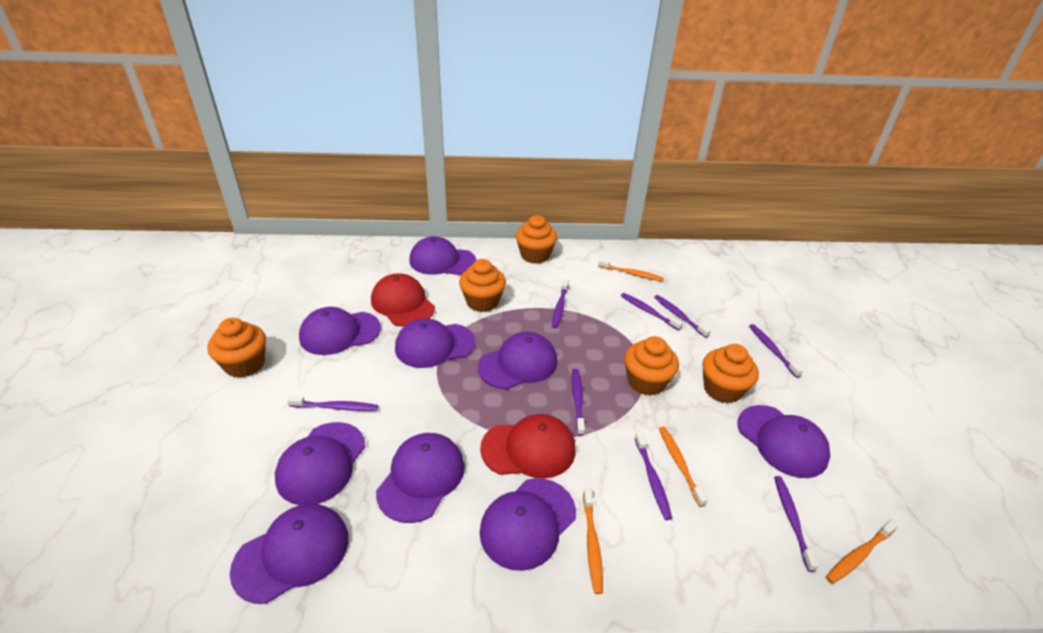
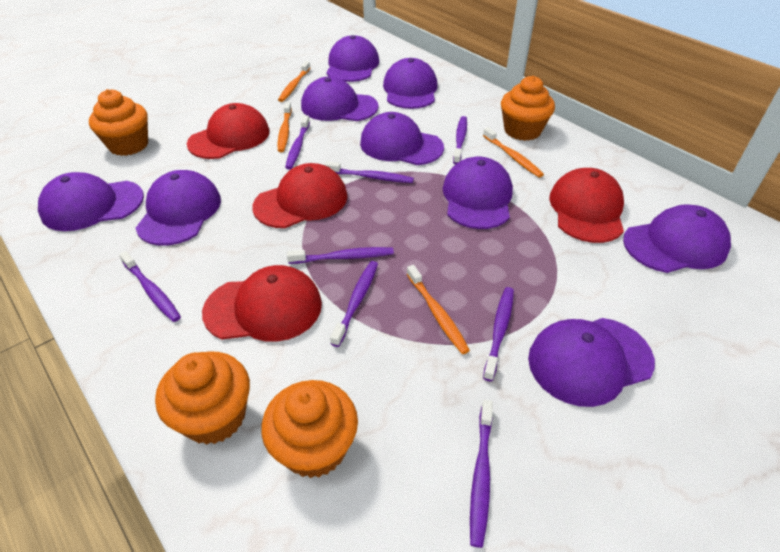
orange cupcake: 5 -> 4
red cap: 2 -> 4

